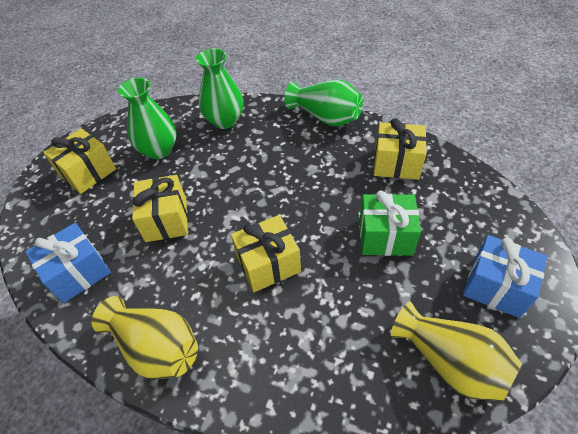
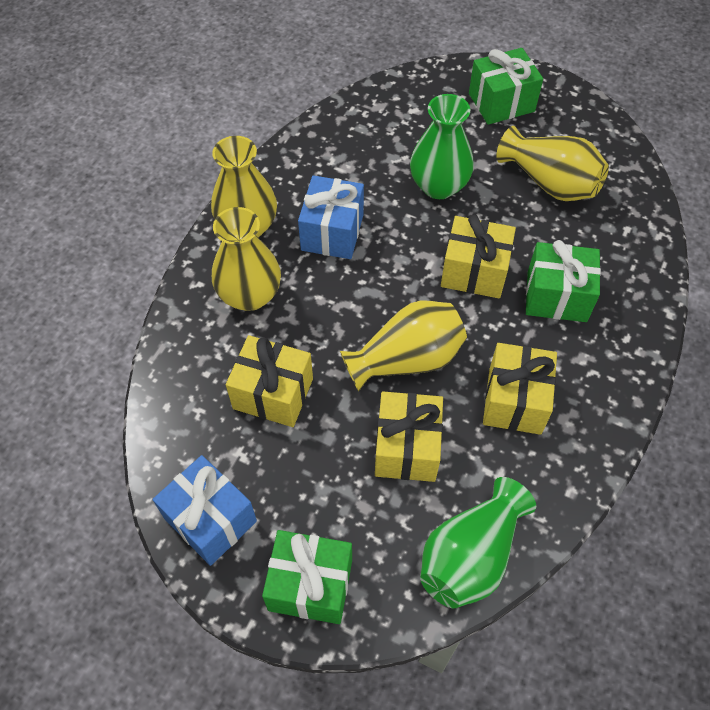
green gift: 1 -> 3
green vase: 3 -> 2
yellow vase: 2 -> 4

